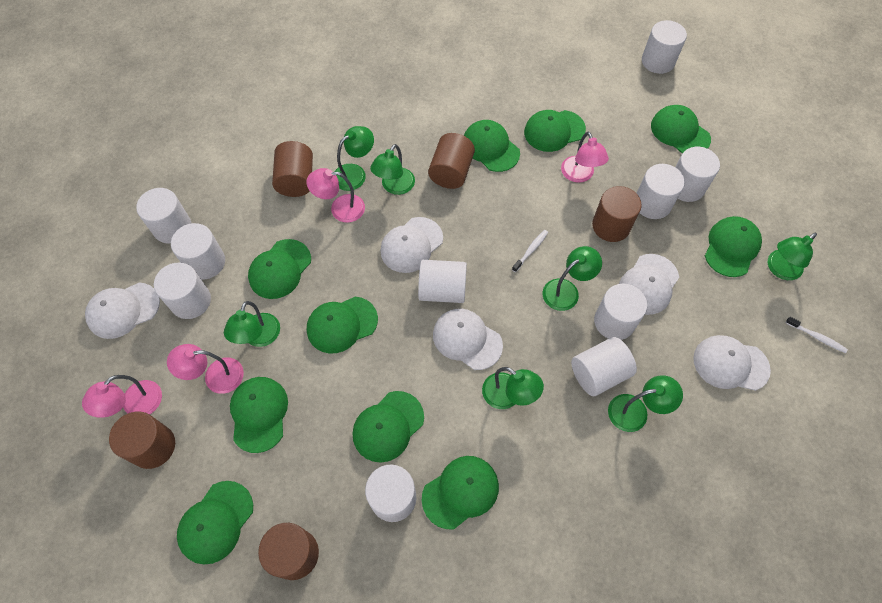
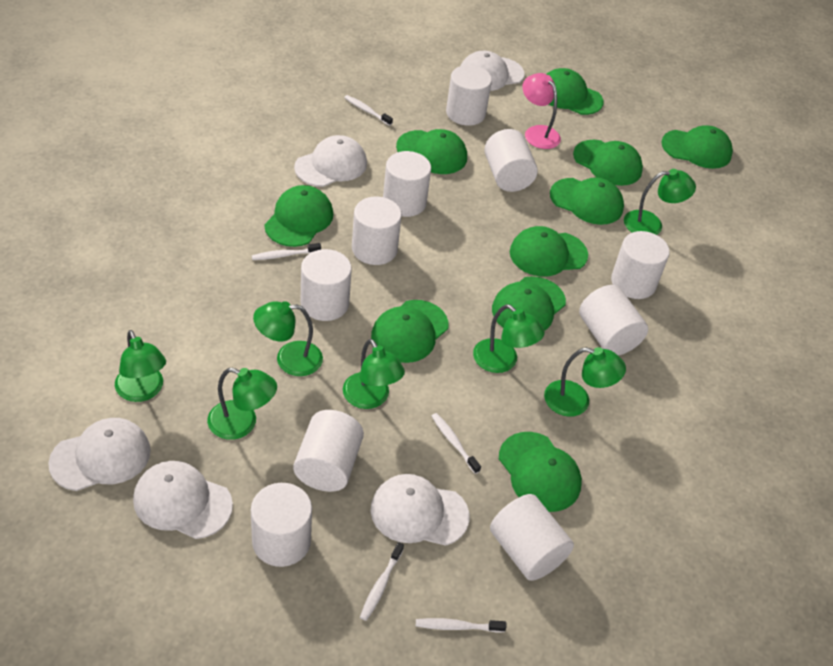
brown cylinder: 5 -> 0
pink lamp: 4 -> 1
white toothbrush: 2 -> 5

